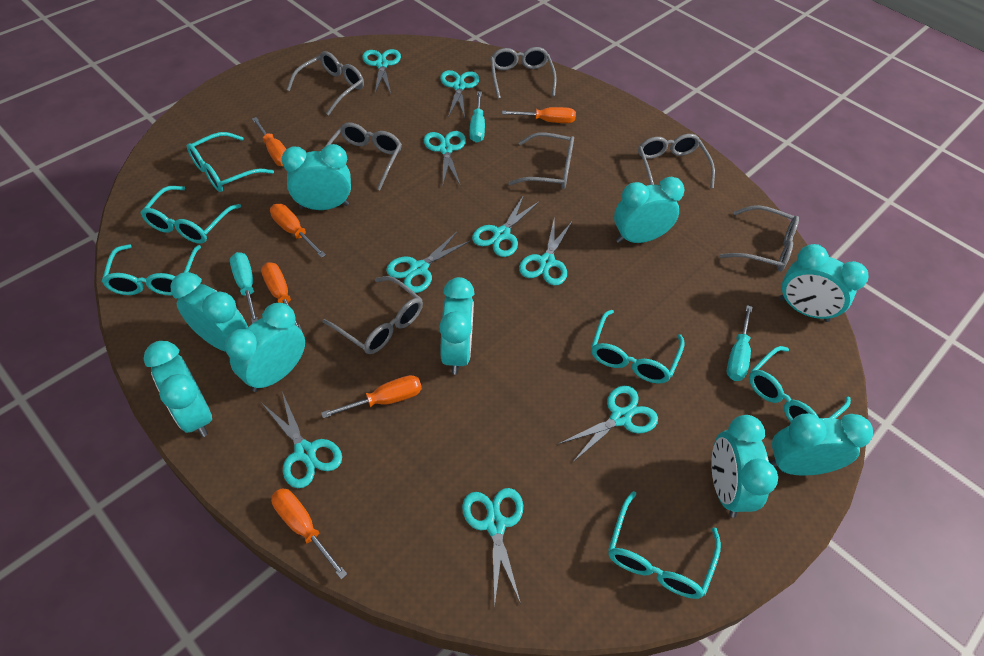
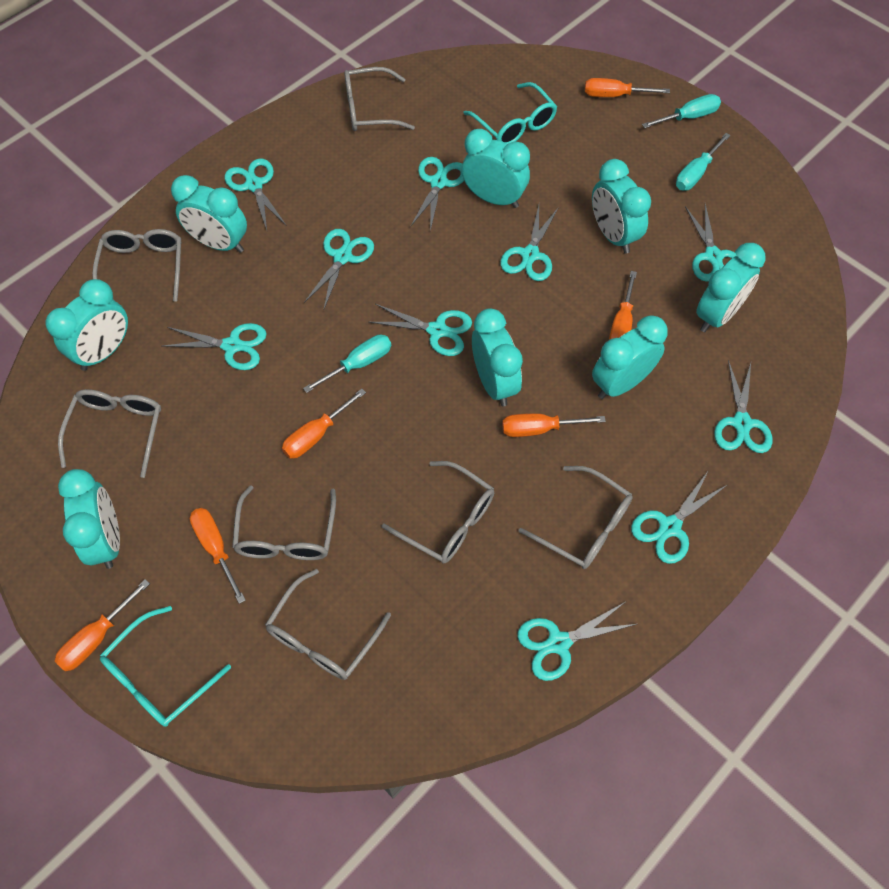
turquoise clock: 9 -> 8
turquoise glasses: 6 -> 2
turquoise scissors: 9 -> 10

